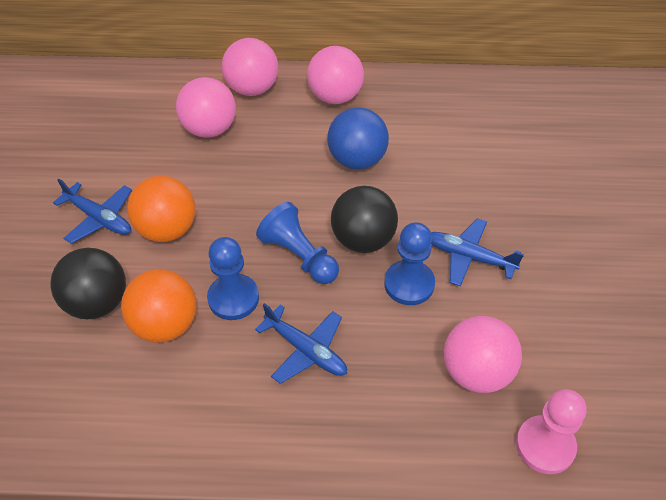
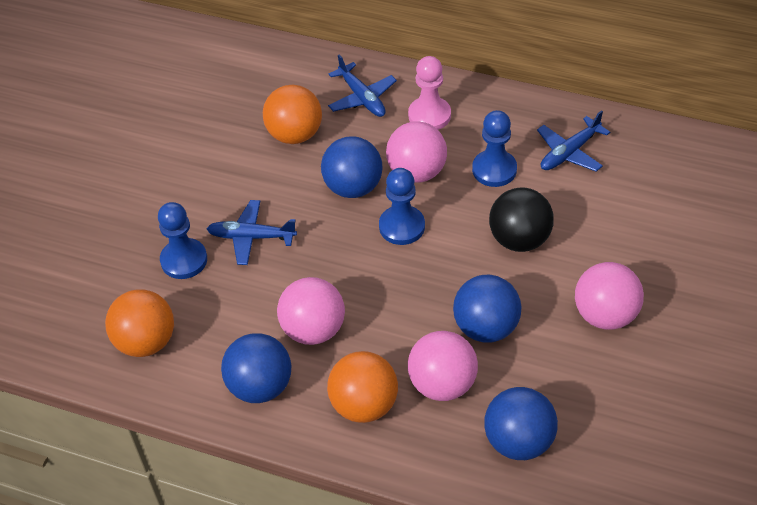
black ball: 2 -> 1
blue ball: 1 -> 4
orange ball: 2 -> 3

